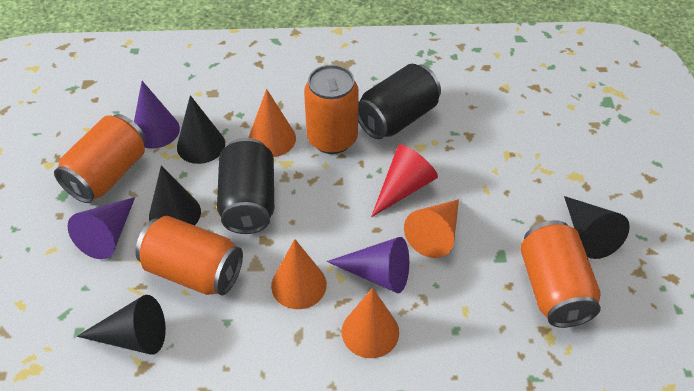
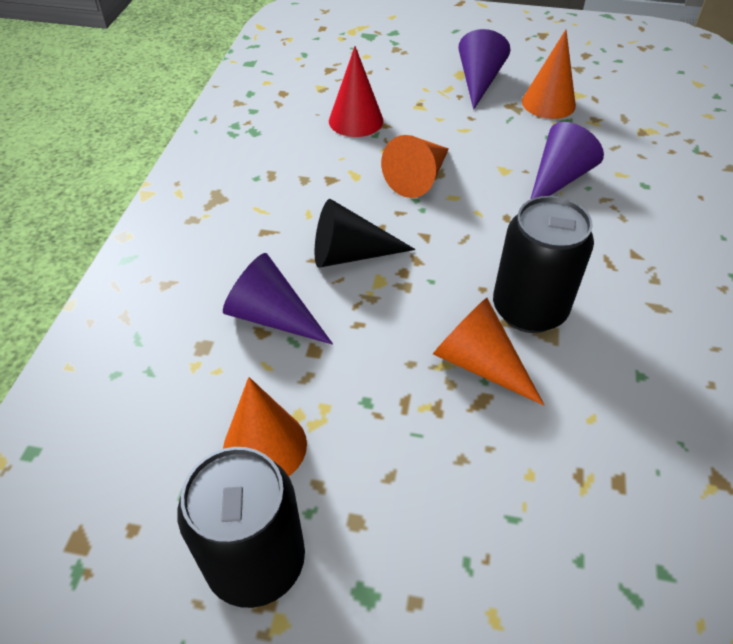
black cone: 4 -> 1
orange can: 4 -> 0

